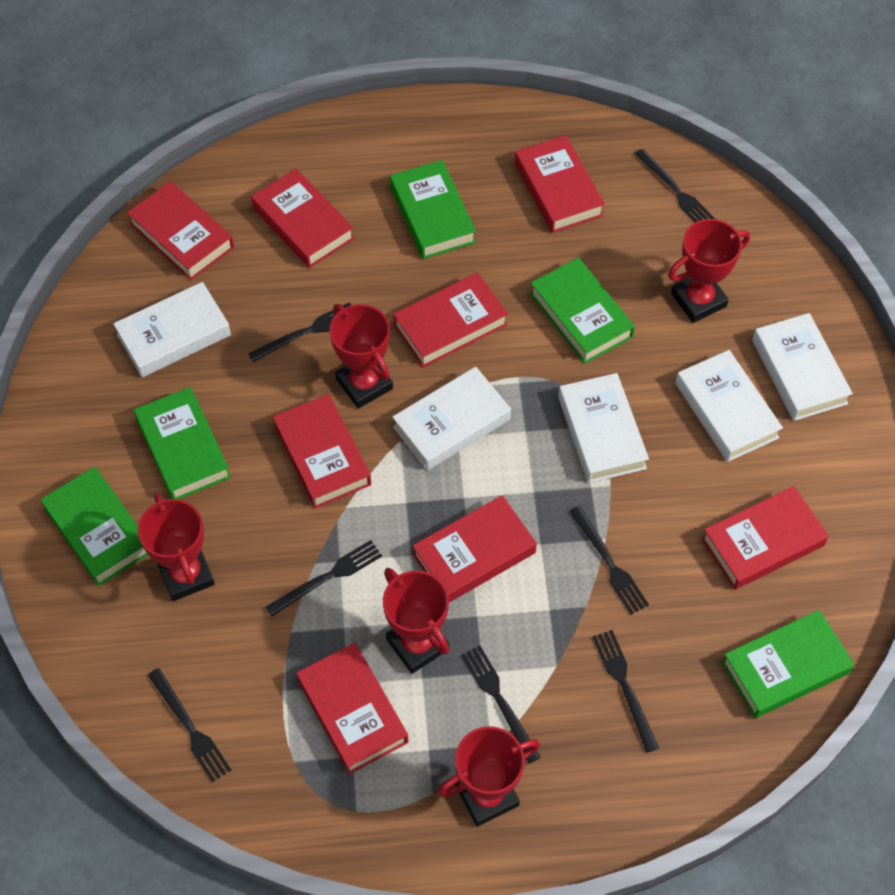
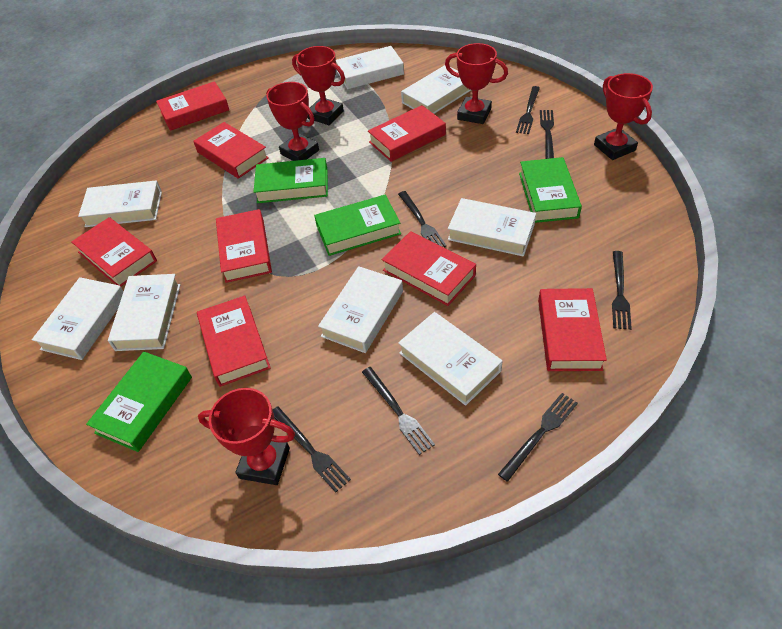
green book: 5 -> 4
white book: 5 -> 8

